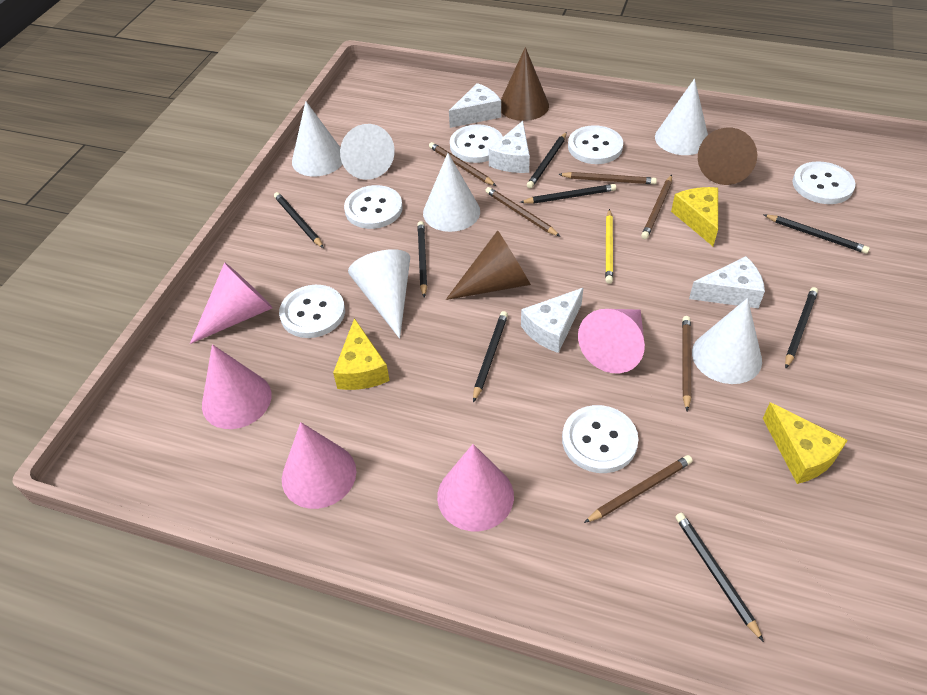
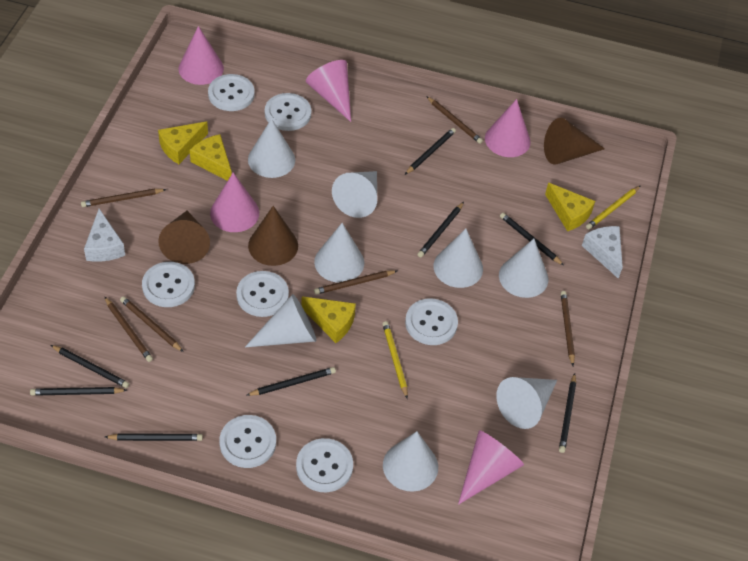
white button: 6 -> 7
white cheese: 4 -> 2
white cone: 6 -> 8
yellow cheese: 3 -> 4
yellow pencil: 1 -> 2

